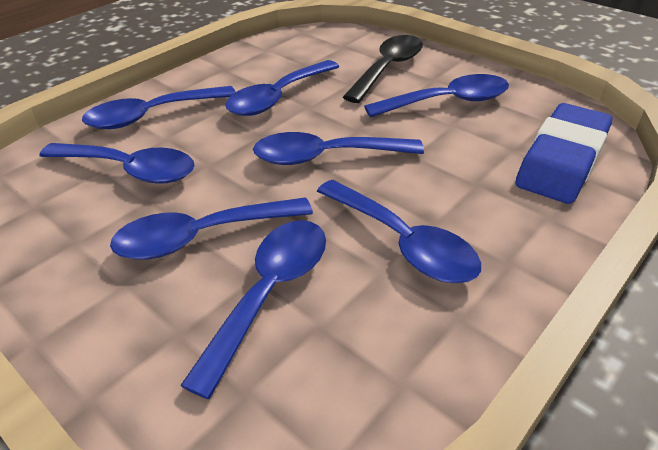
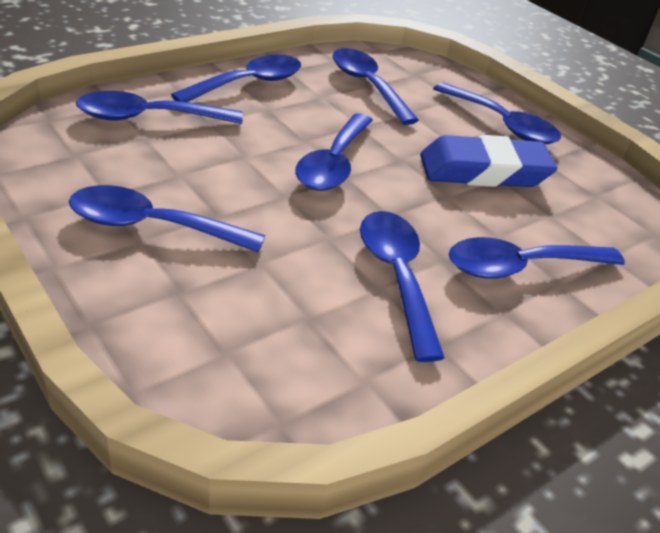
black spoon: 1 -> 0

